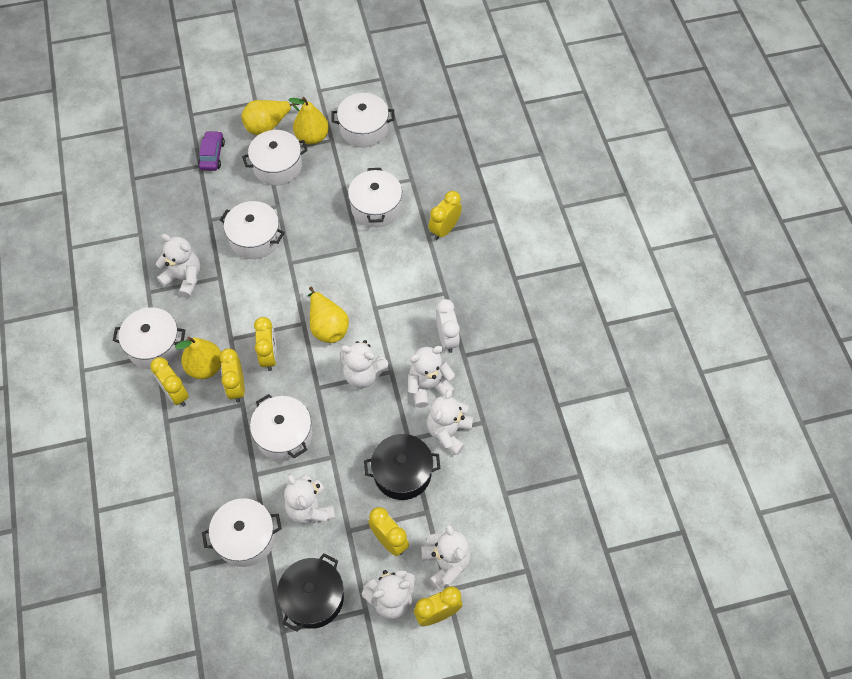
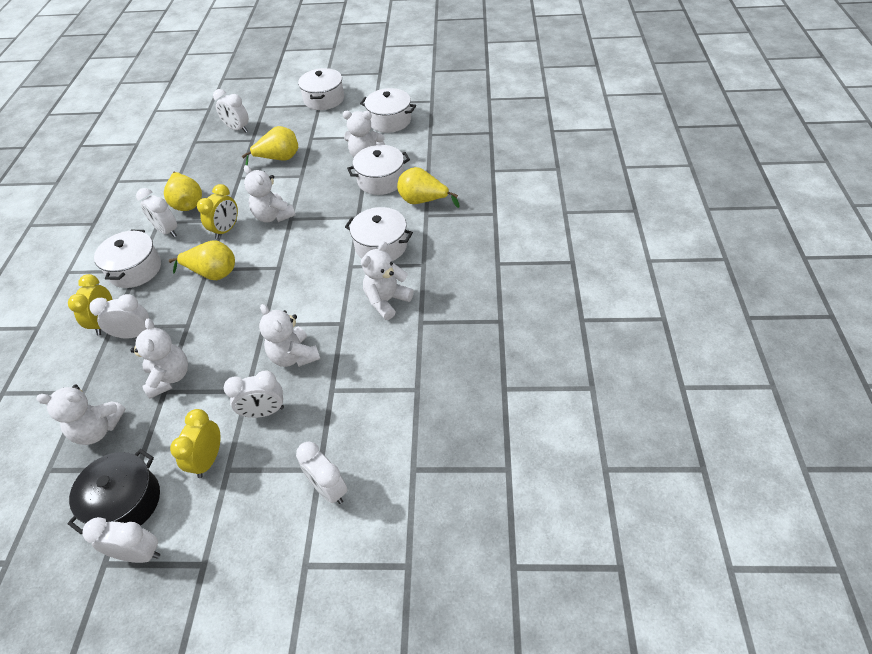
black pot: 2 -> 1
purple car: 1 -> 0
white clock: 1 -> 6
white pot: 7 -> 5
white teddy bear: 7 -> 6
yellow clock: 6 -> 3

